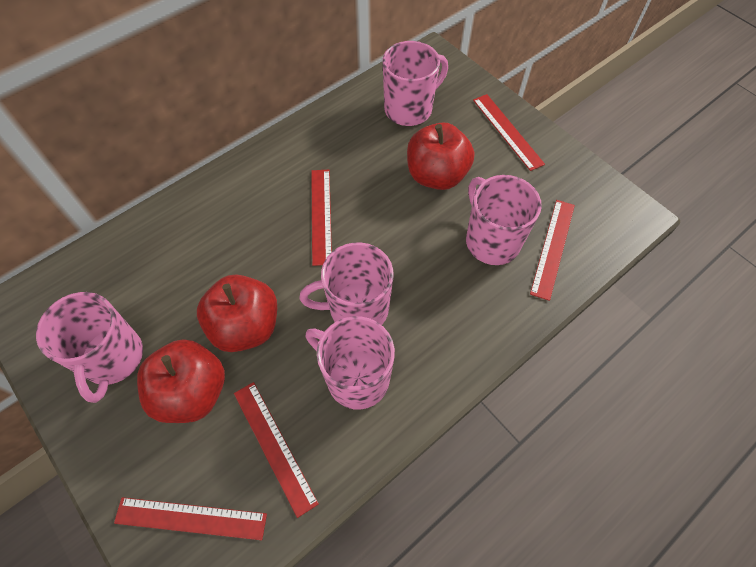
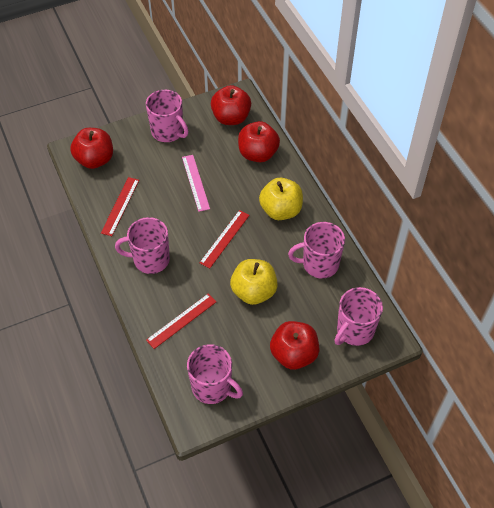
pink ruler: 0 -> 1
red apple: 3 -> 4
red ruler: 5 -> 3
yellow apple: 0 -> 2

